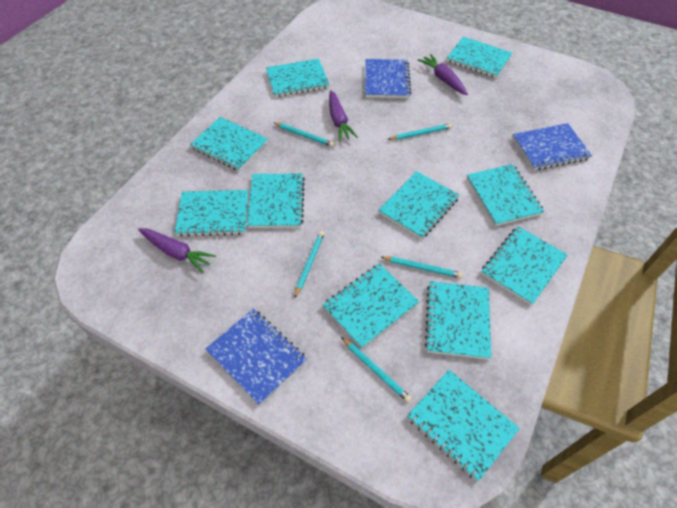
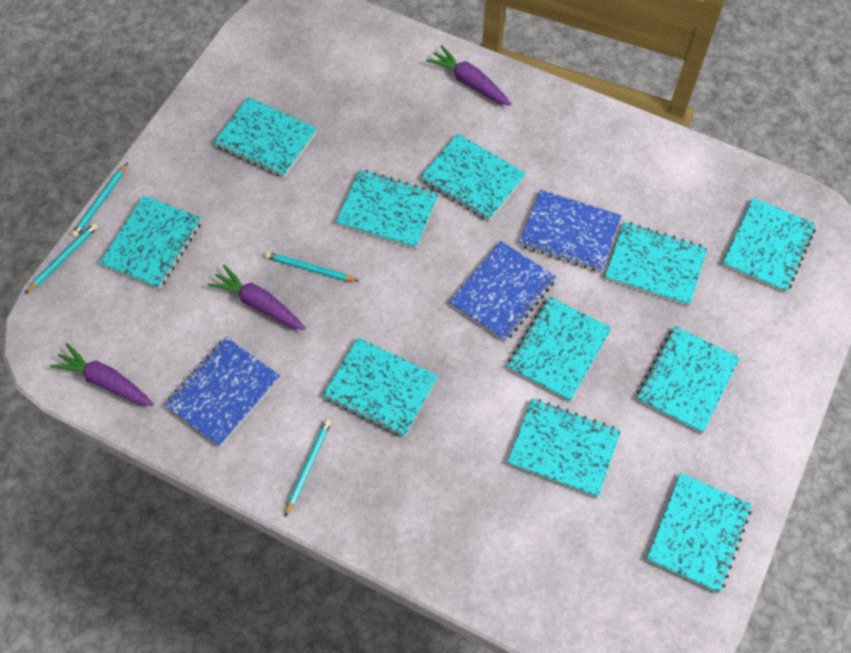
turquoise pencil: 5 -> 4

